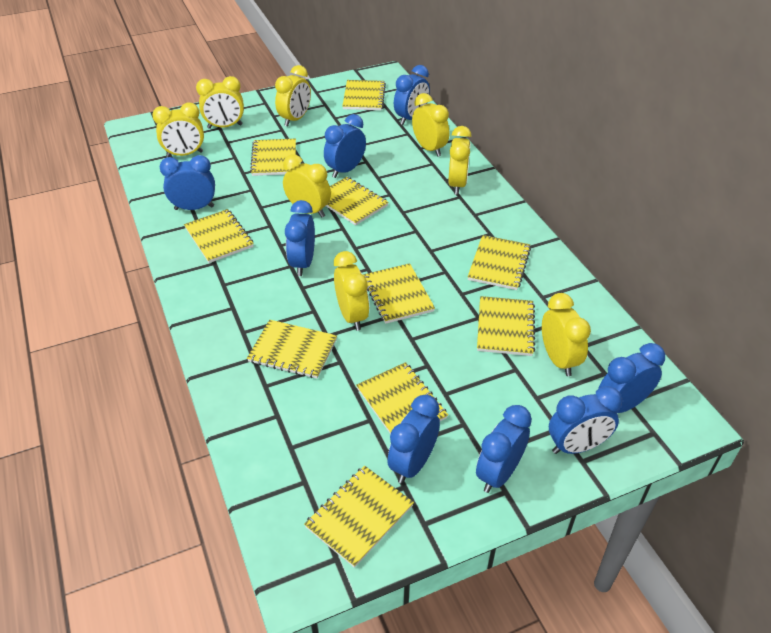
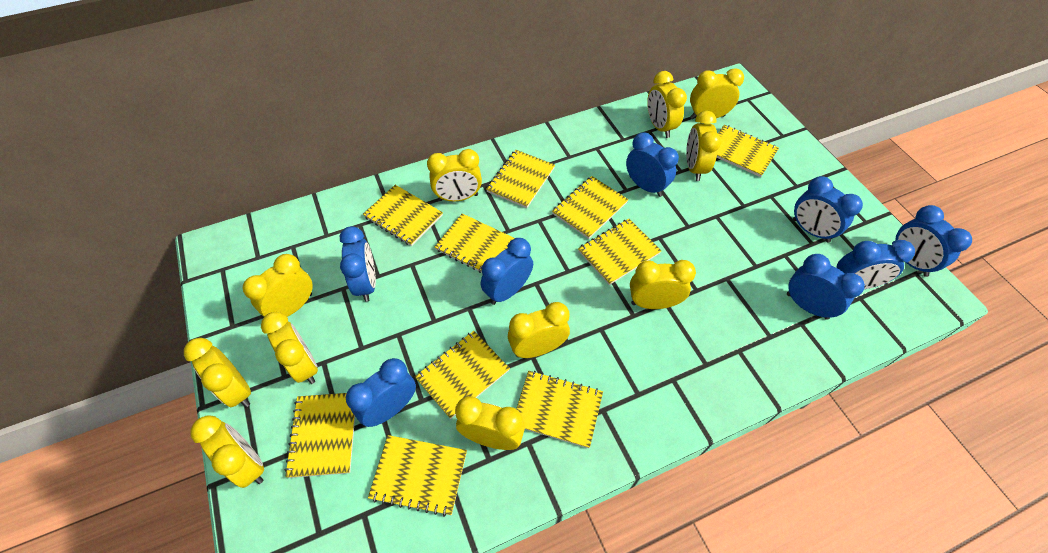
yellow clock: 8 -> 11

